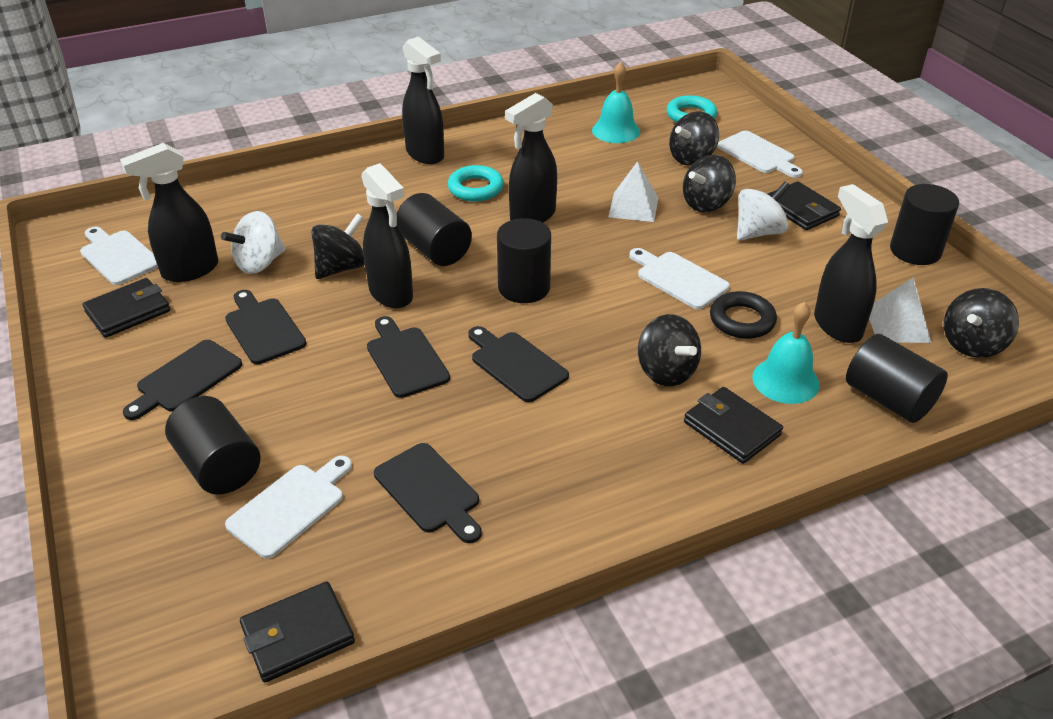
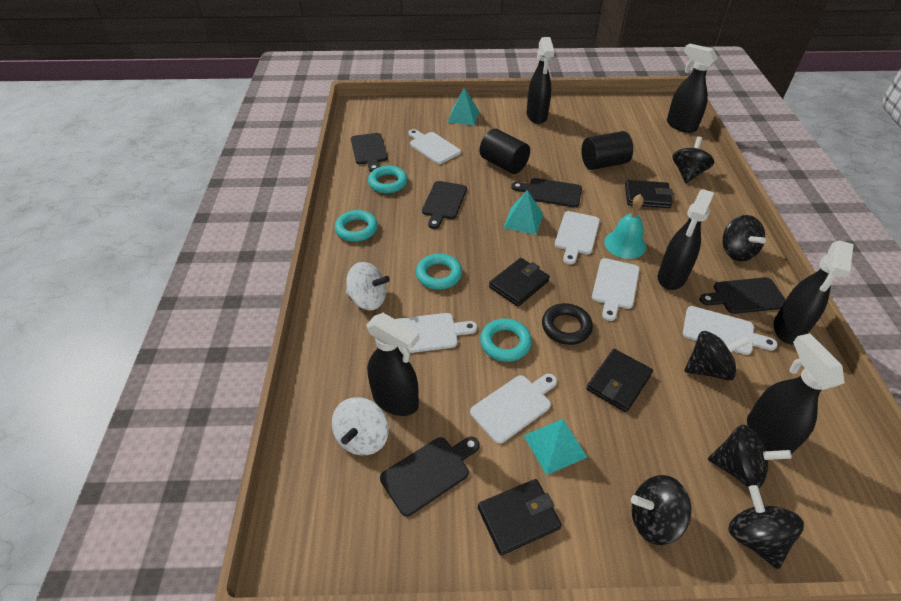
black cylinder: 5 -> 2
black spinning top: 5 -> 6
black spray bottle: 5 -> 6
turquoise bell: 2 -> 1
turquoise pyramid: 0 -> 3
turquoise ring: 2 -> 4
white cutting board: 4 -> 6
white pyramid: 2 -> 0

